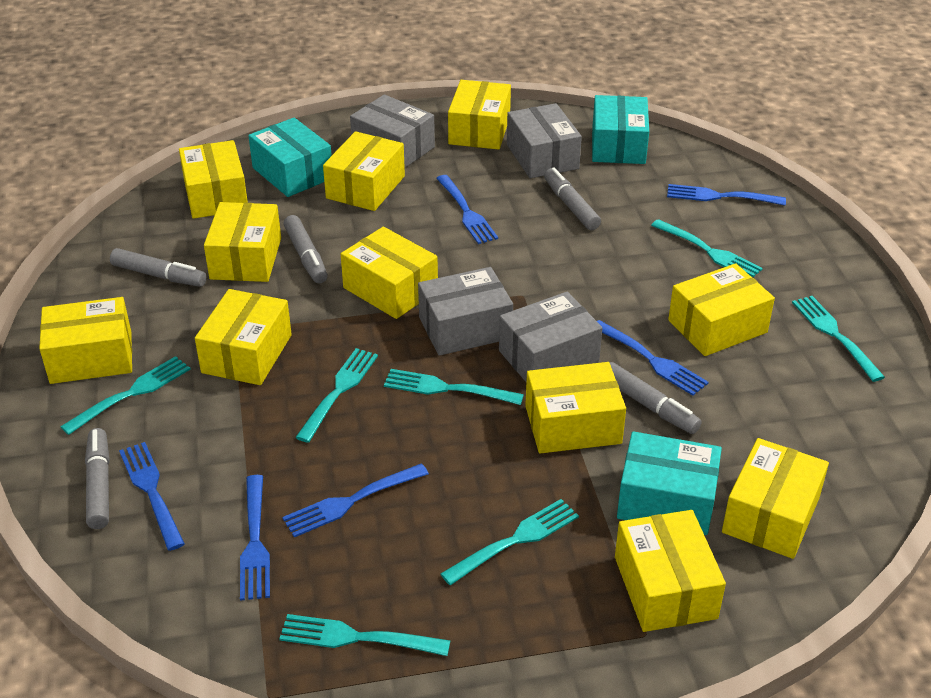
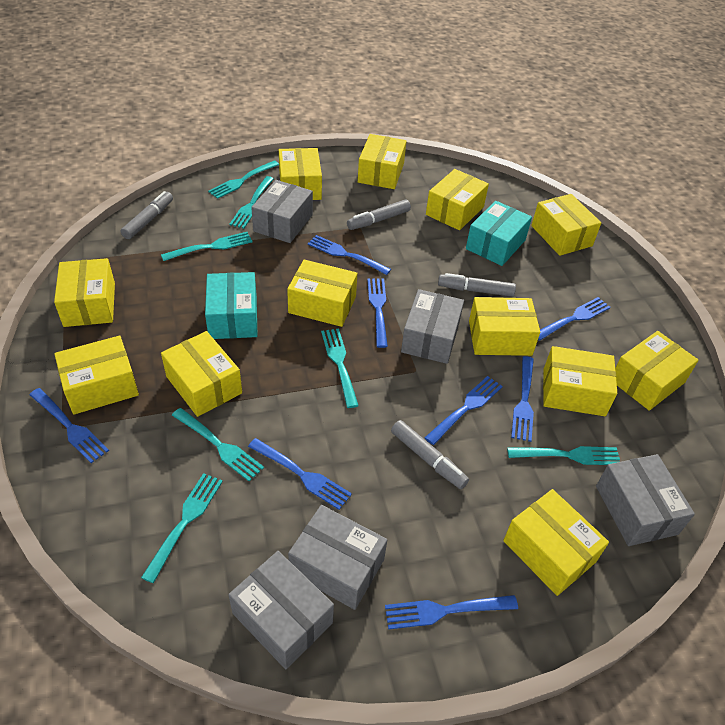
blue fork: 6 -> 8
grey box: 4 -> 5
grey marker: 5 -> 4
turquoise box: 3 -> 2
yellow box: 11 -> 12

